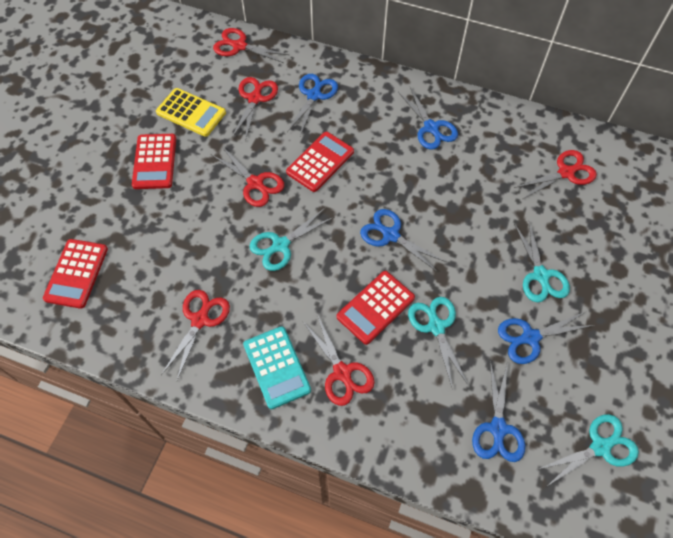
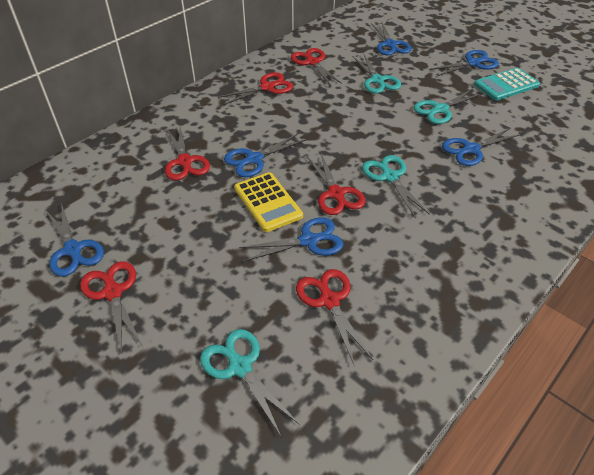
blue scissors: 5 -> 6
red calculator: 4 -> 0

